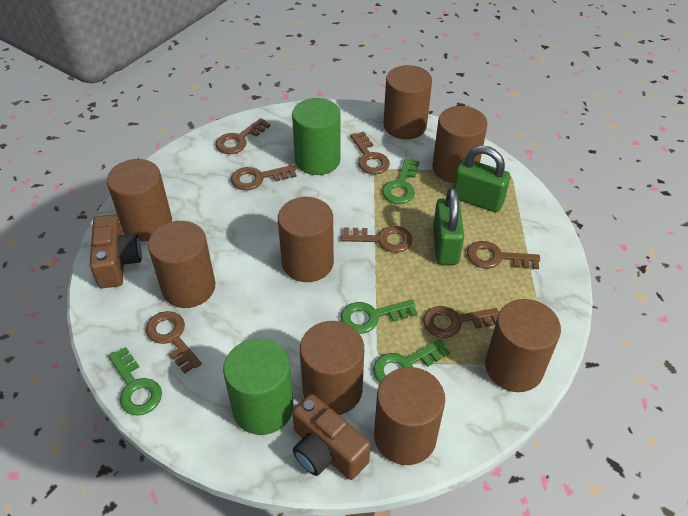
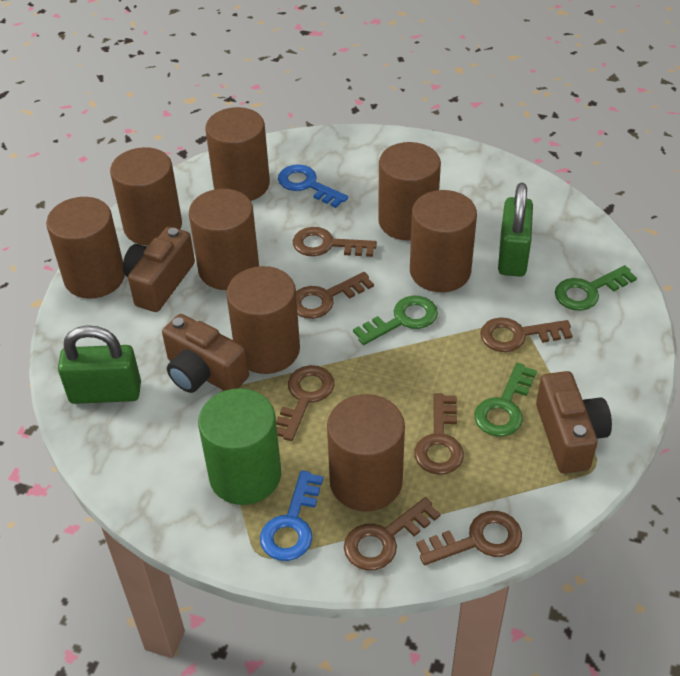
blue key: 0 -> 2
brown camera: 2 -> 3
green cylinder: 2 -> 1
green key: 4 -> 3

